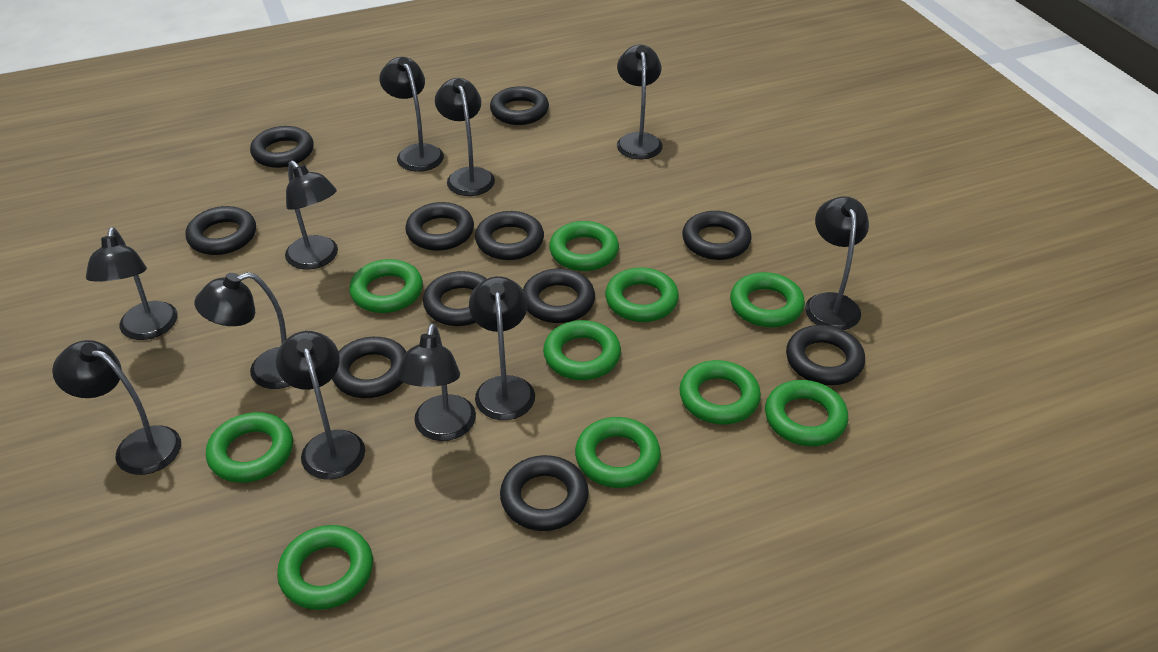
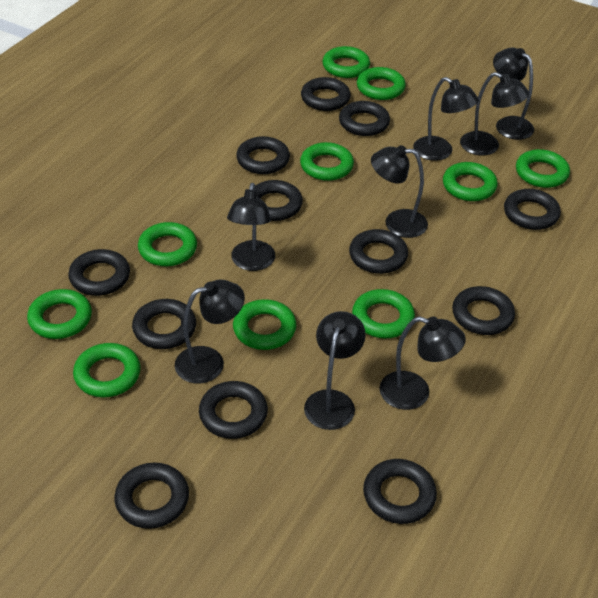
black lamp: 11 -> 8
black ring: 11 -> 12

